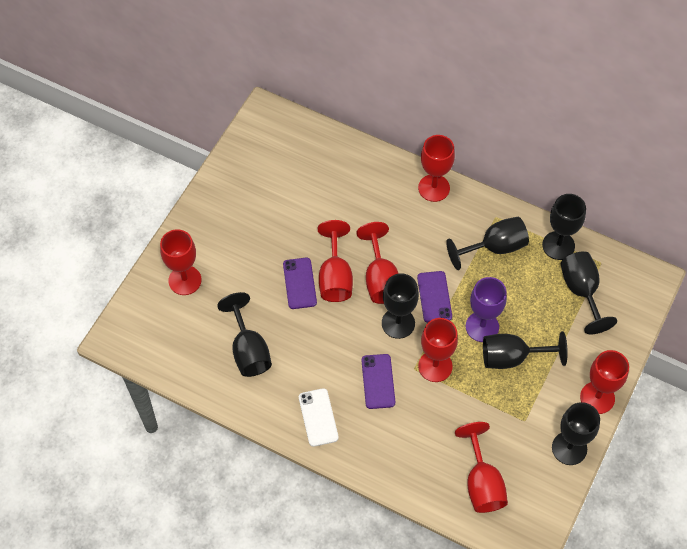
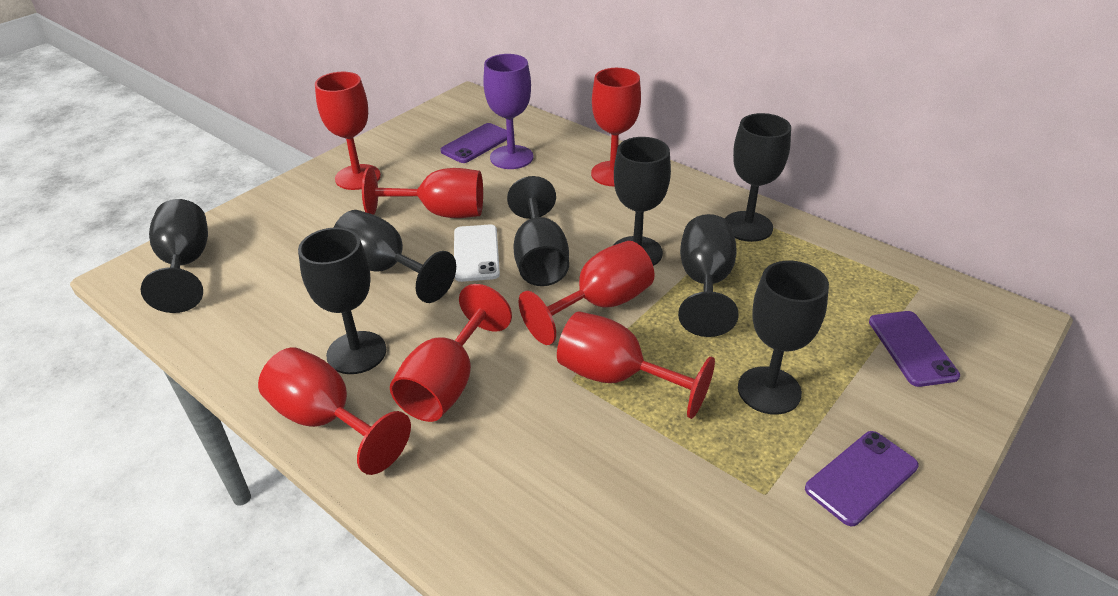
black goblet: 7 -> 8

